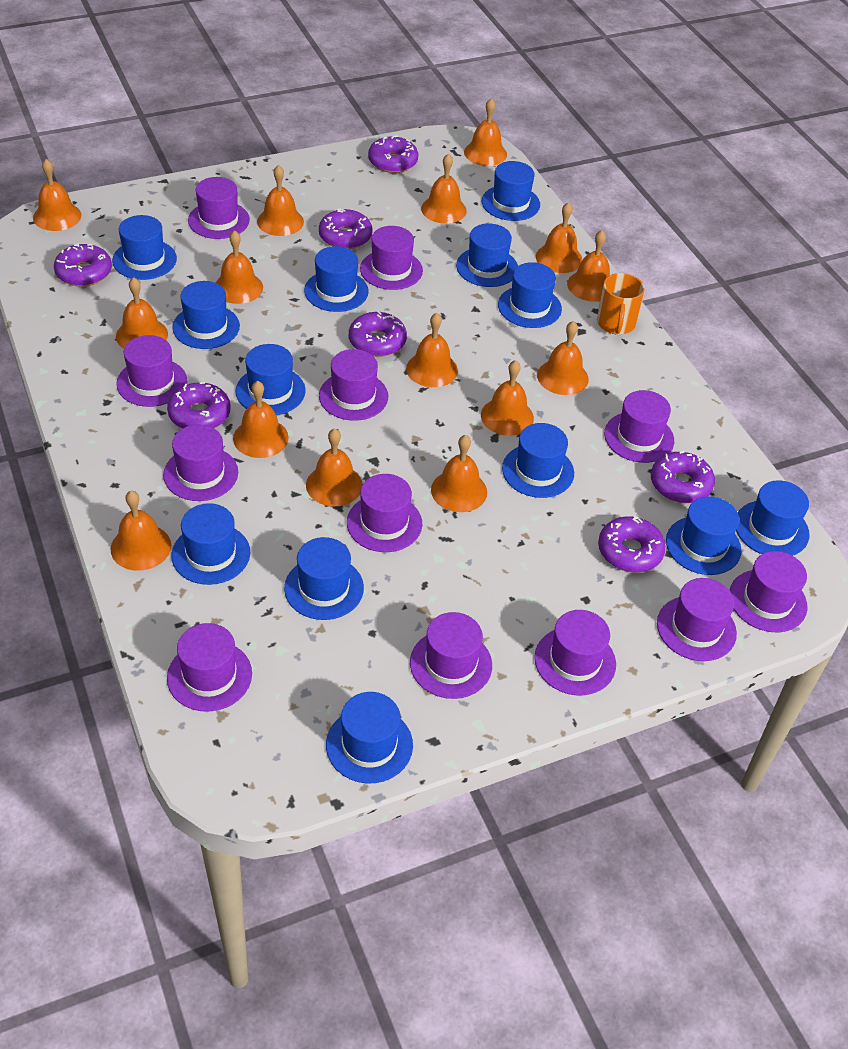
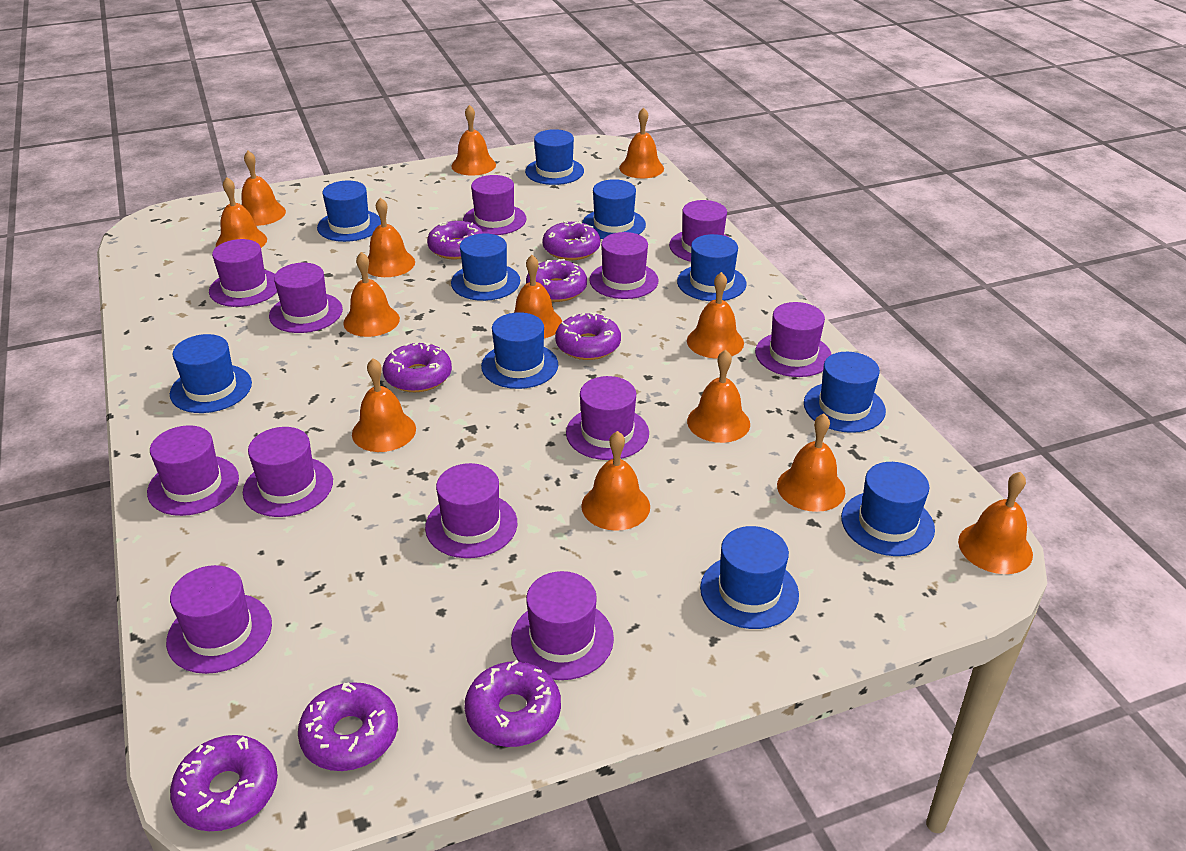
blue hat: 13 -> 10
orange bell: 15 -> 13
orange mug: 1 -> 0
purple donut: 7 -> 8

